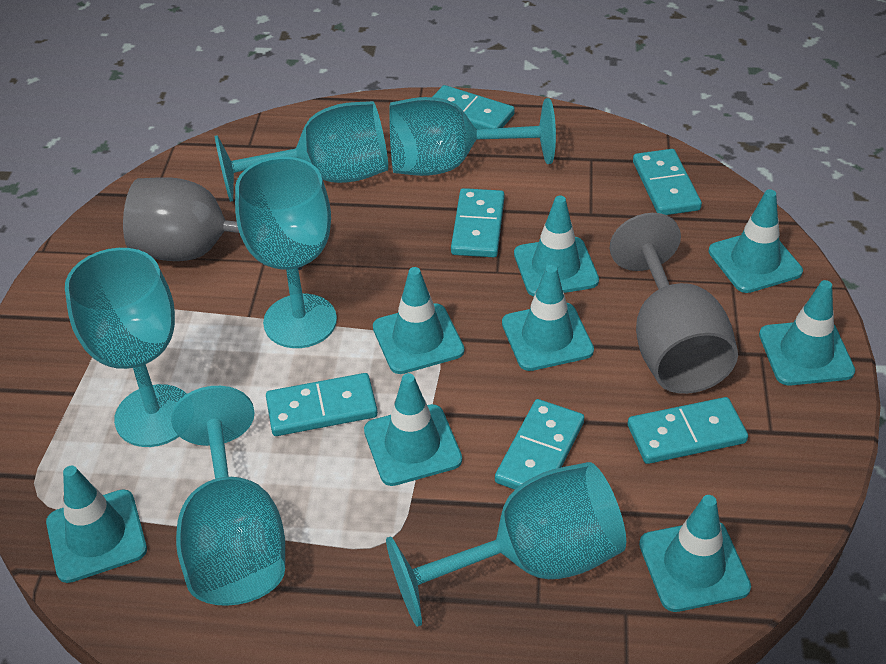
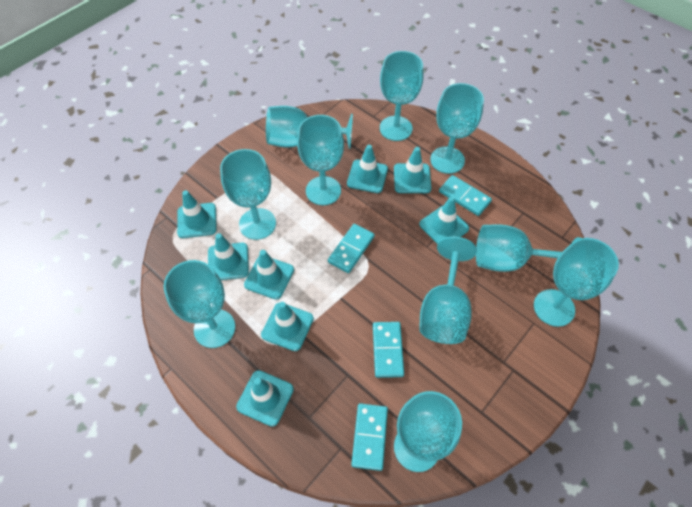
grey goblet: 2 -> 0
turquoise domino: 6 -> 4
turquoise goblet: 6 -> 10

